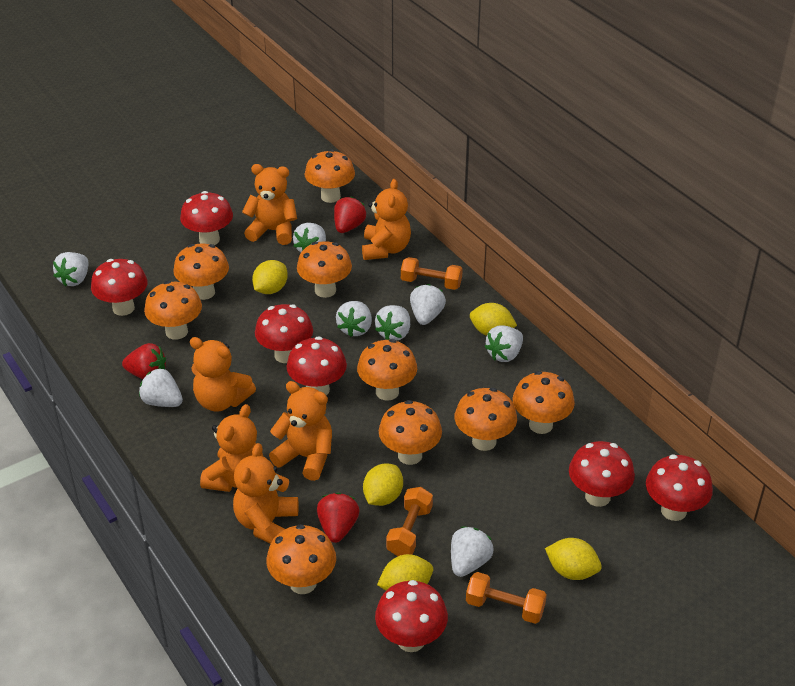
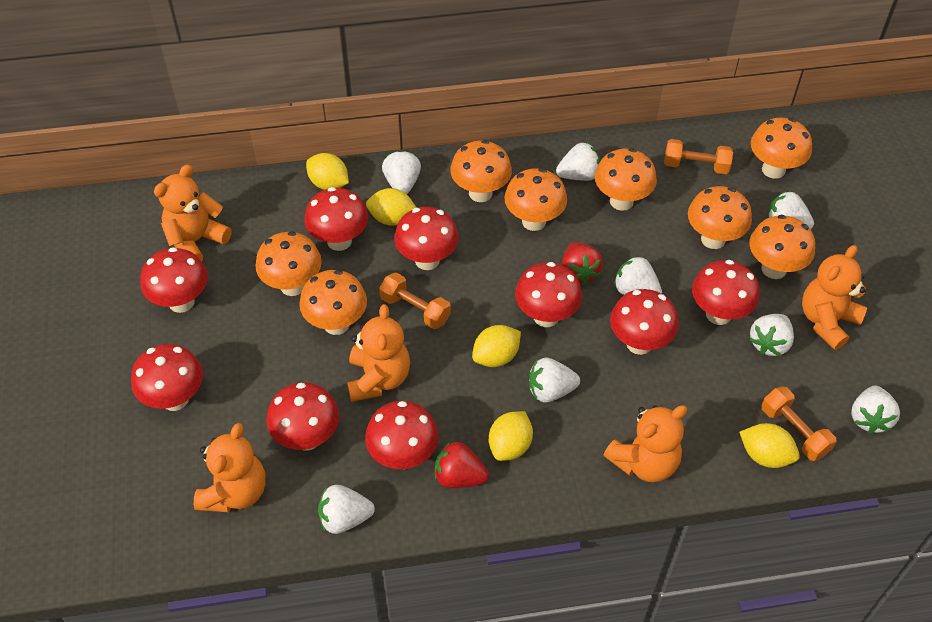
orange mushroom: 9 -> 8
orange teddy bear: 6 -> 5
red mushroom: 7 -> 9
red strawberry: 3 -> 2

